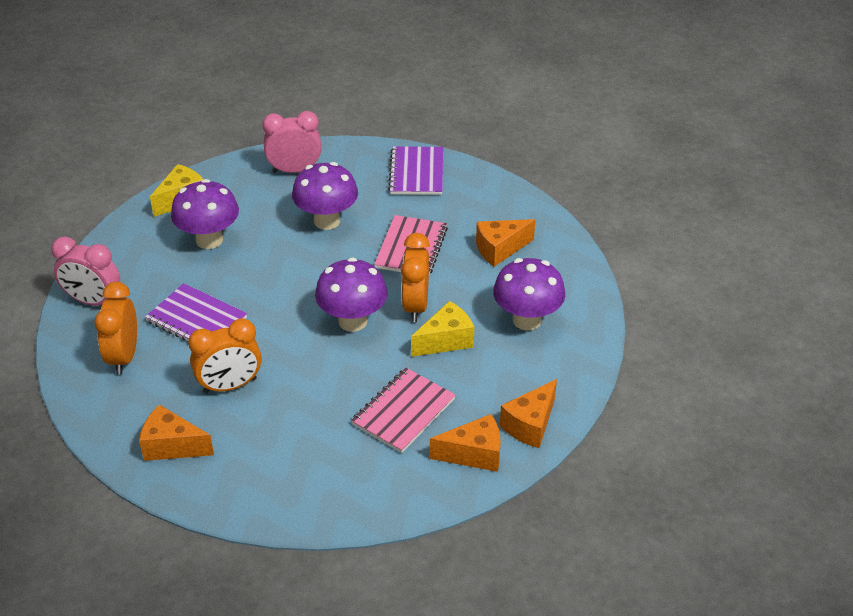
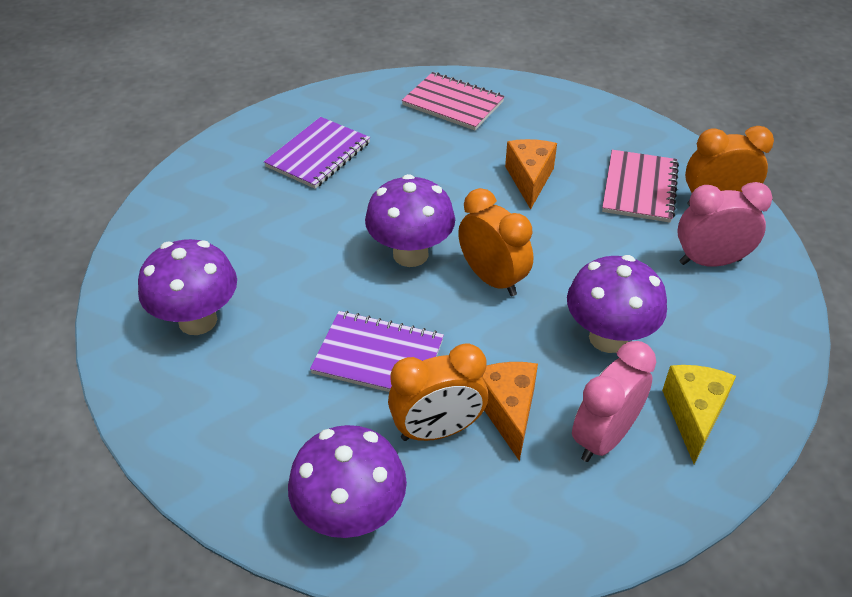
orange cheese: 4 -> 2
yellow cheese: 2 -> 1

